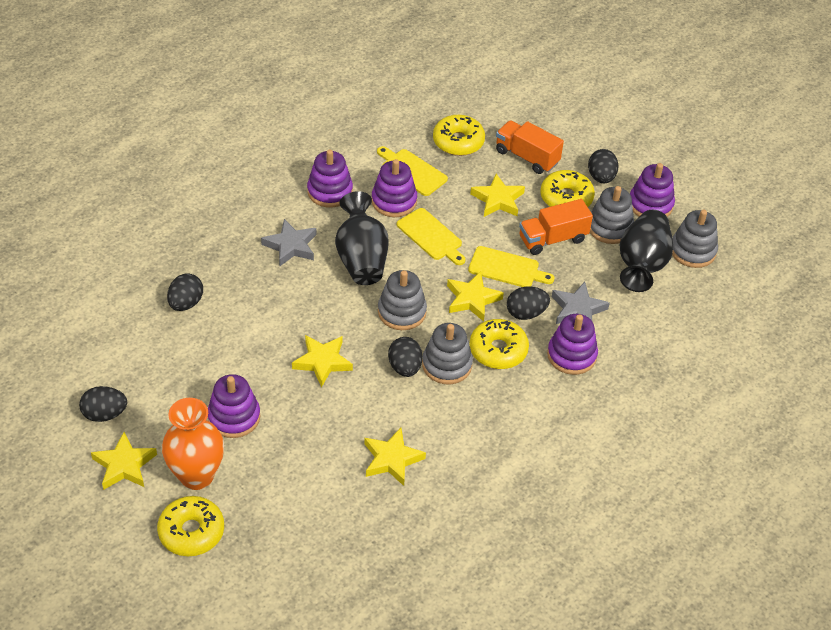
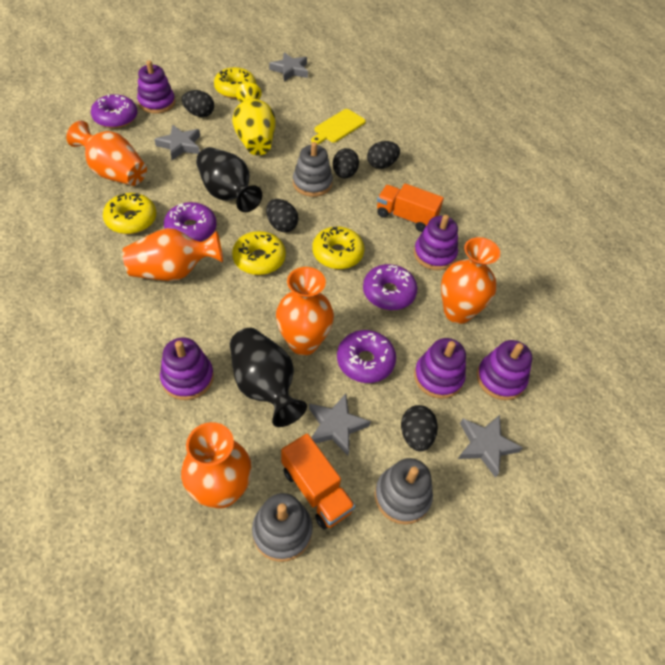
grey stacking toy: 4 -> 3
grey star: 2 -> 4
orange vase: 1 -> 5
purple donut: 0 -> 4
yellow cutting board: 3 -> 1
yellow star: 5 -> 0
yellow vase: 0 -> 1

